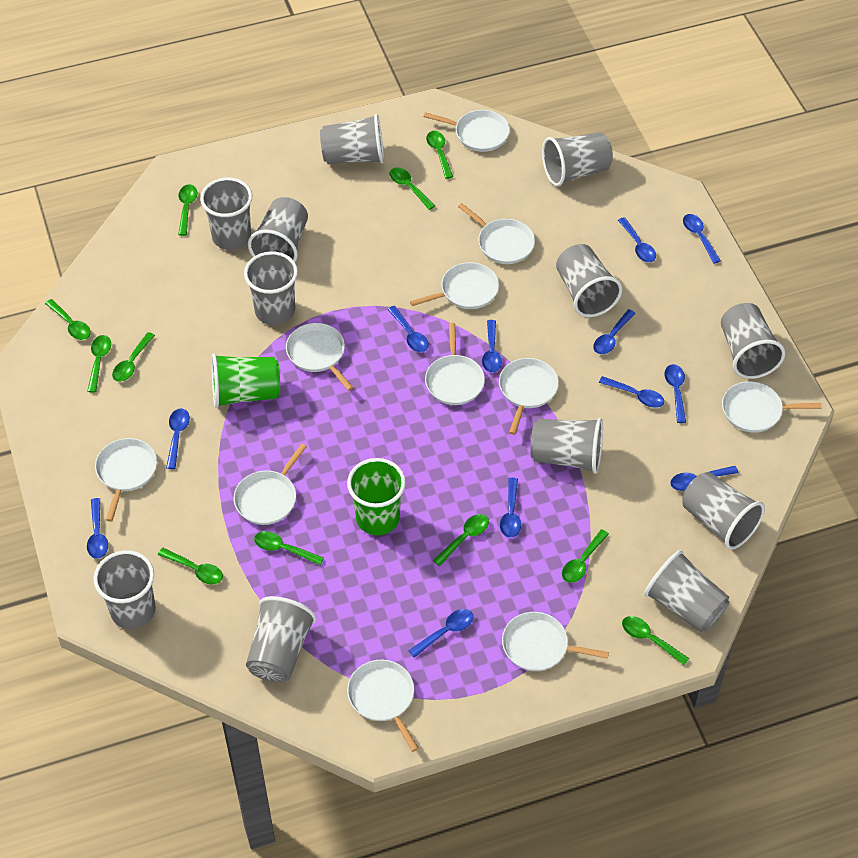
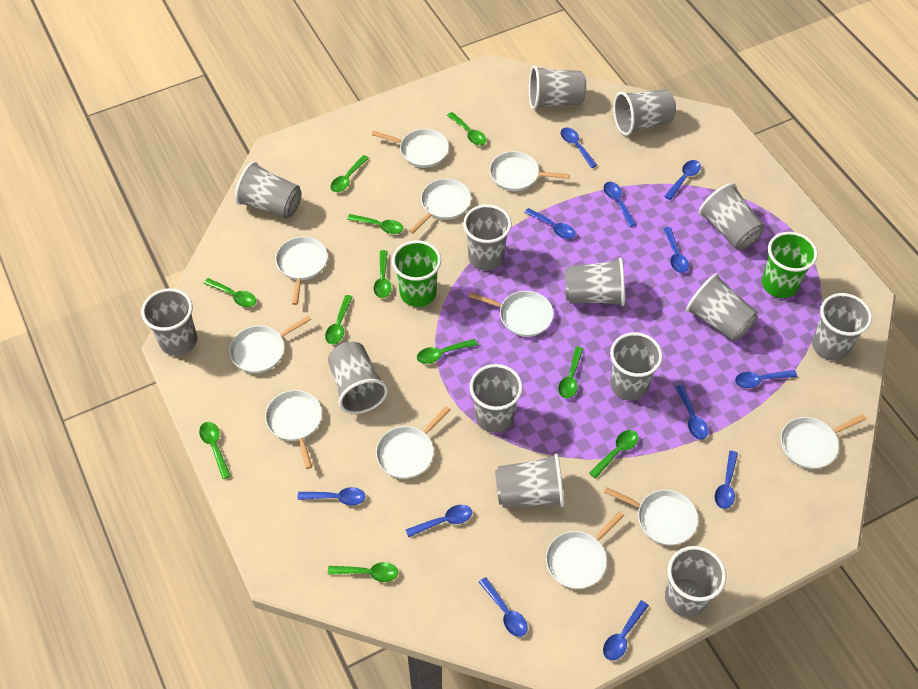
grey cup: 12 -> 14

